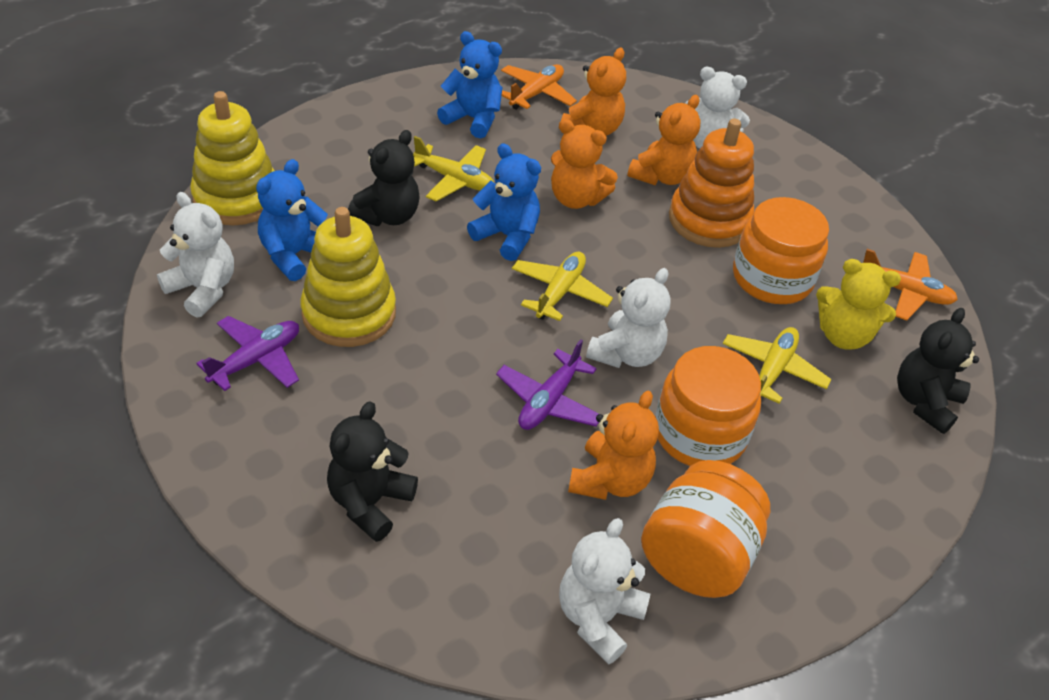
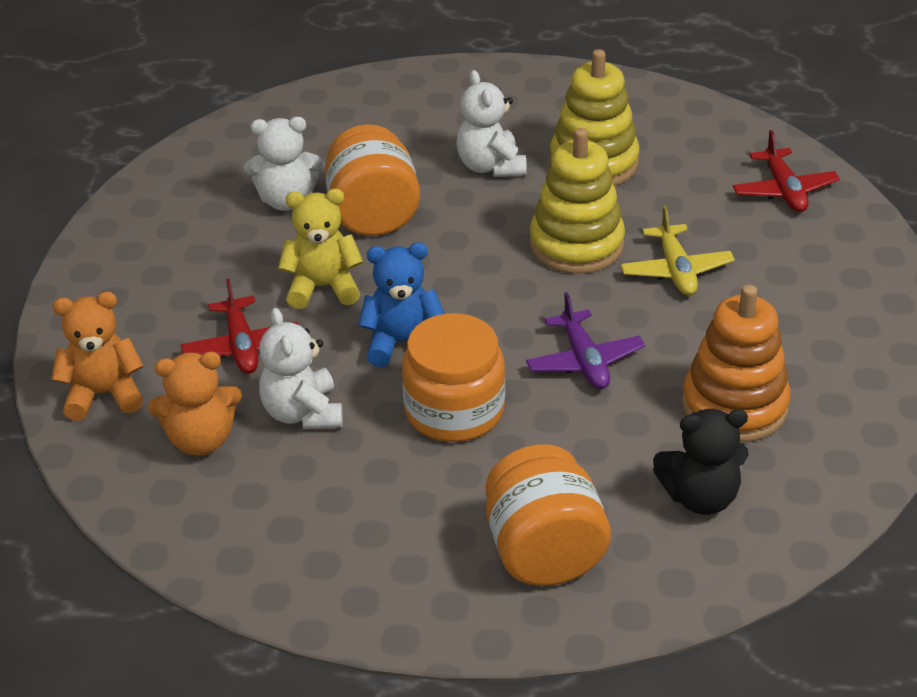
black teddy bear: 3 -> 1
blue teddy bear: 3 -> 1
orange plane: 2 -> 0
orange teddy bear: 4 -> 2
purple plane: 2 -> 1
red plane: 0 -> 2
white teddy bear: 4 -> 3
yellow plane: 3 -> 1

